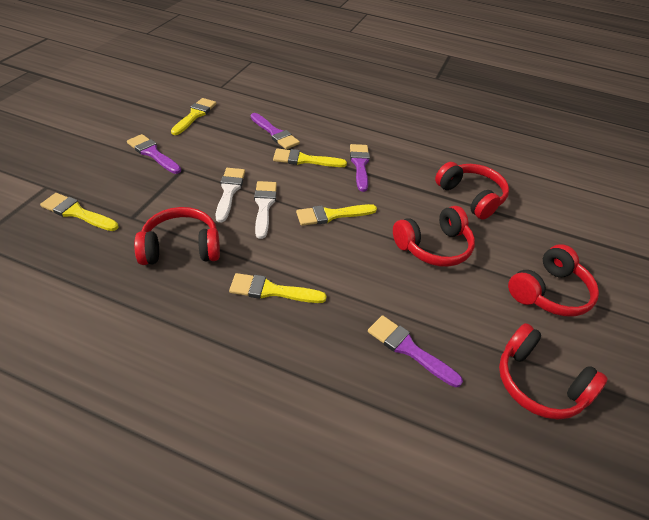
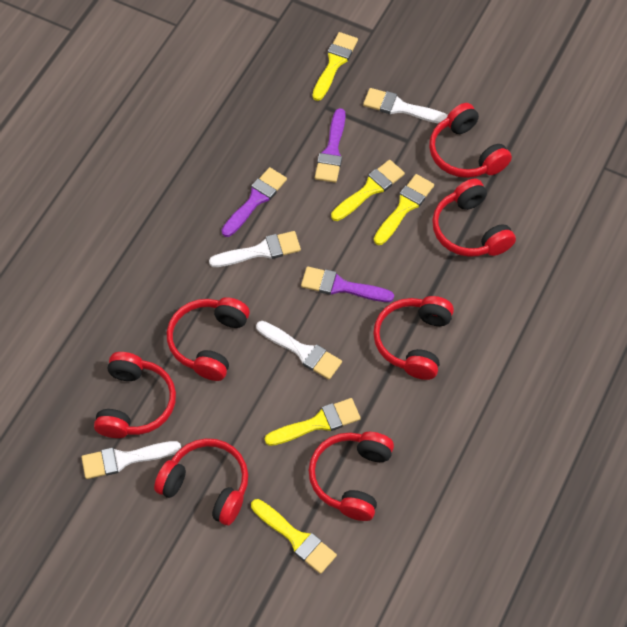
purple brush: 4 -> 3
red headphones: 5 -> 7
white brush: 2 -> 4

